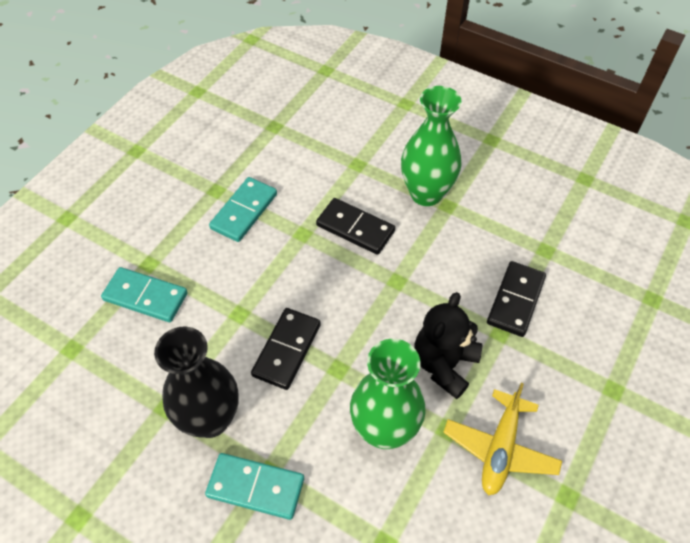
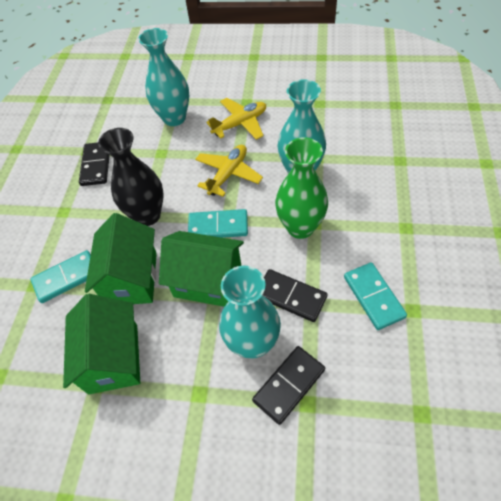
black teddy bear: 1 -> 0
green house: 0 -> 3
green vase: 2 -> 1
turquoise vase: 0 -> 3
yellow plane: 1 -> 2

